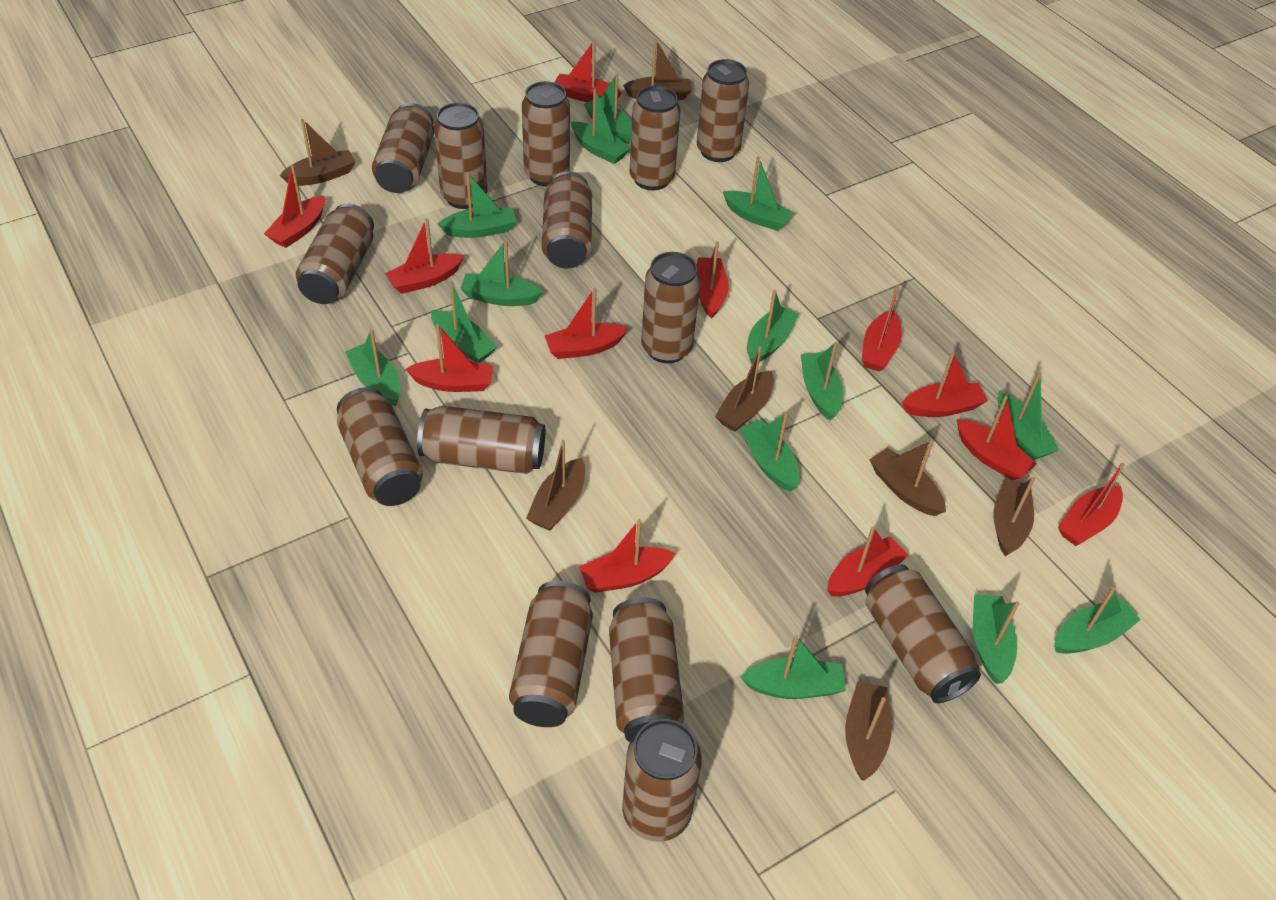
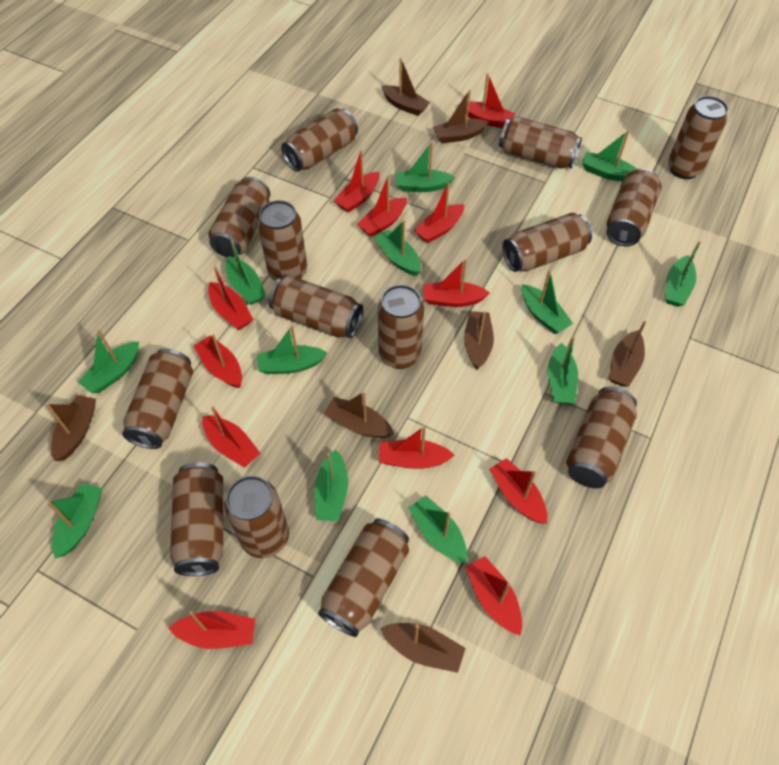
green boat: 14 -> 12

